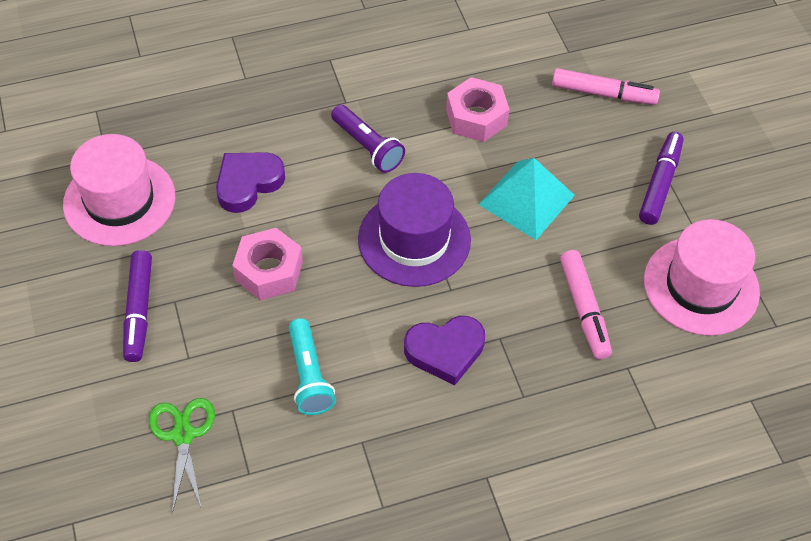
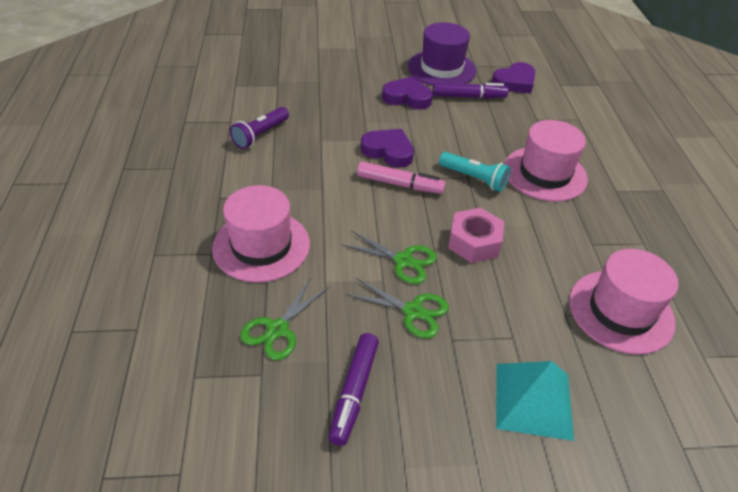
green scissors: 1 -> 3
pink hat: 2 -> 3
pink marker: 2 -> 1
pink nut: 2 -> 1
purple heart: 2 -> 3

